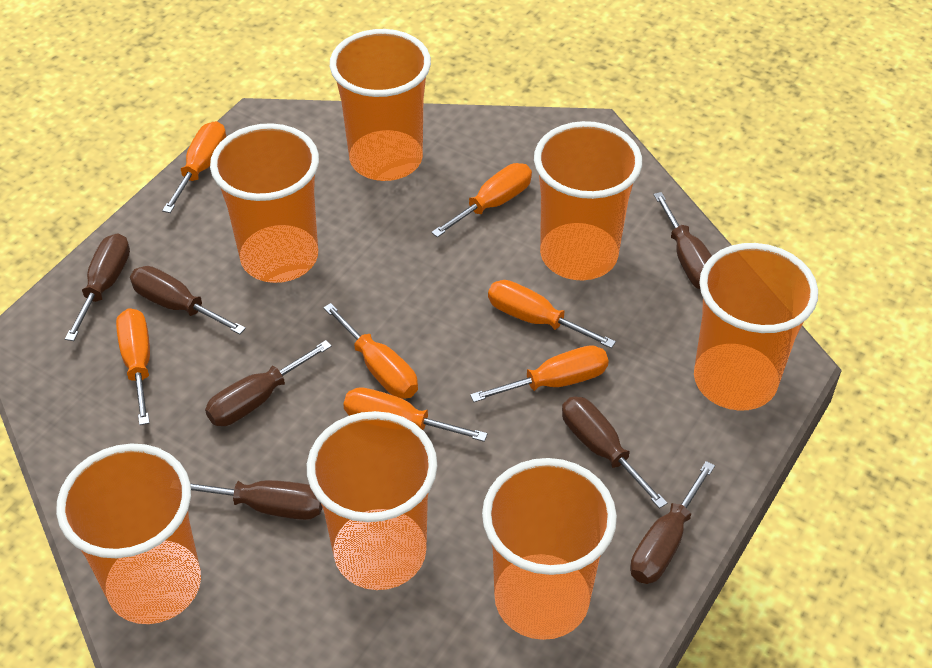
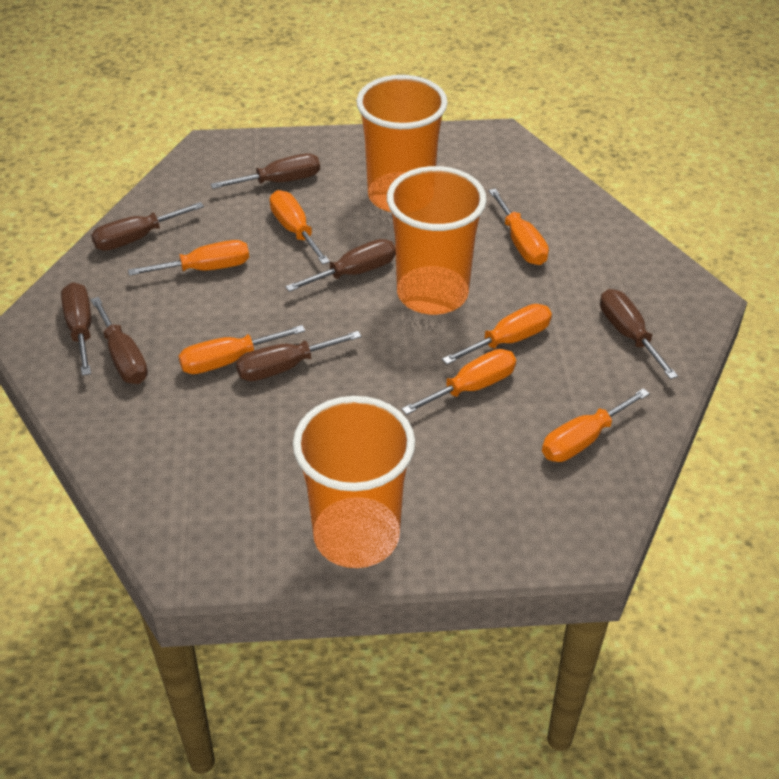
orange cup: 7 -> 3

